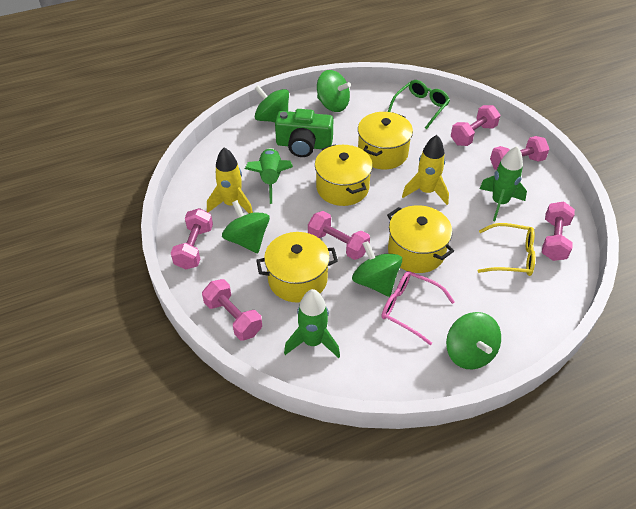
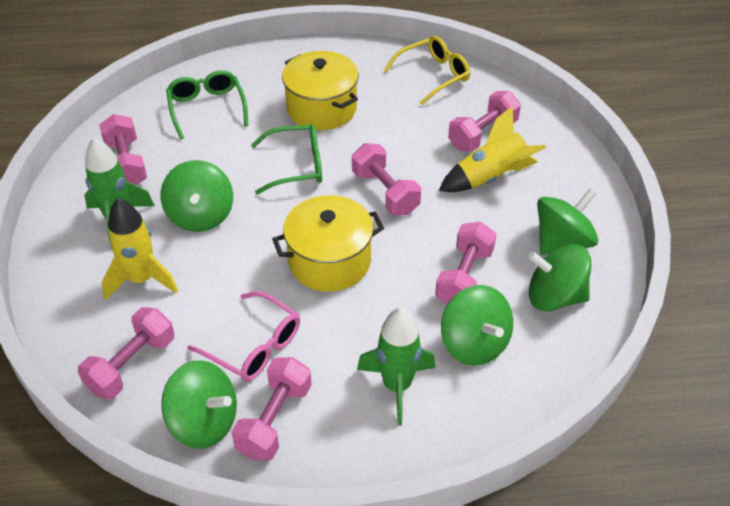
green camera: 1 -> 0
green glasses: 1 -> 2
green rocket: 3 -> 2
yellow pot: 4 -> 2

